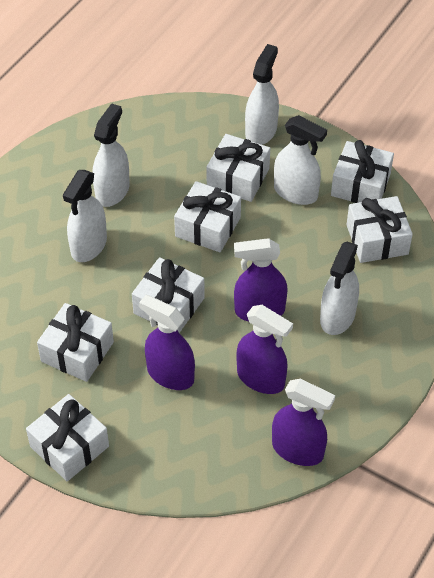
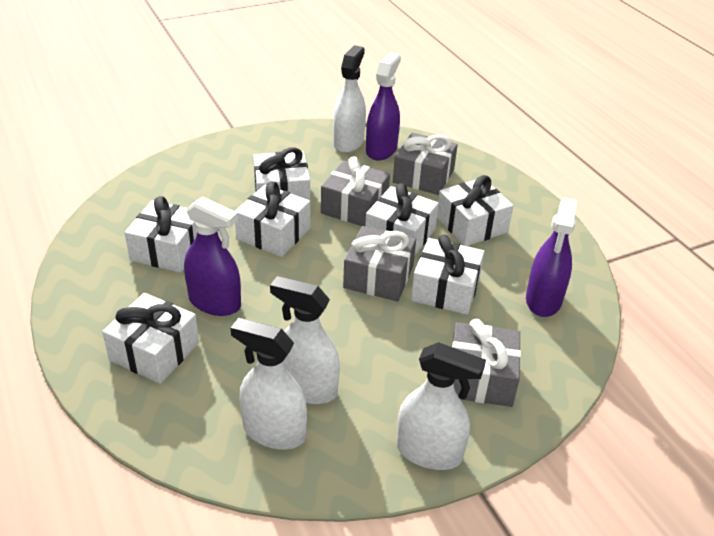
grey gift: 0 -> 4
purple spray bottle: 4 -> 3
white spray bottle: 5 -> 4

